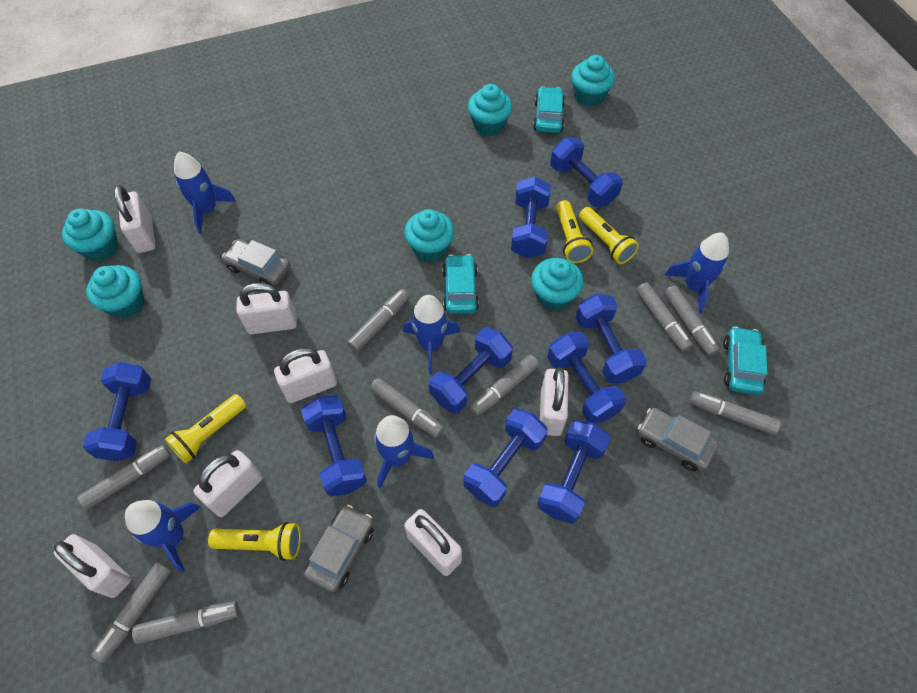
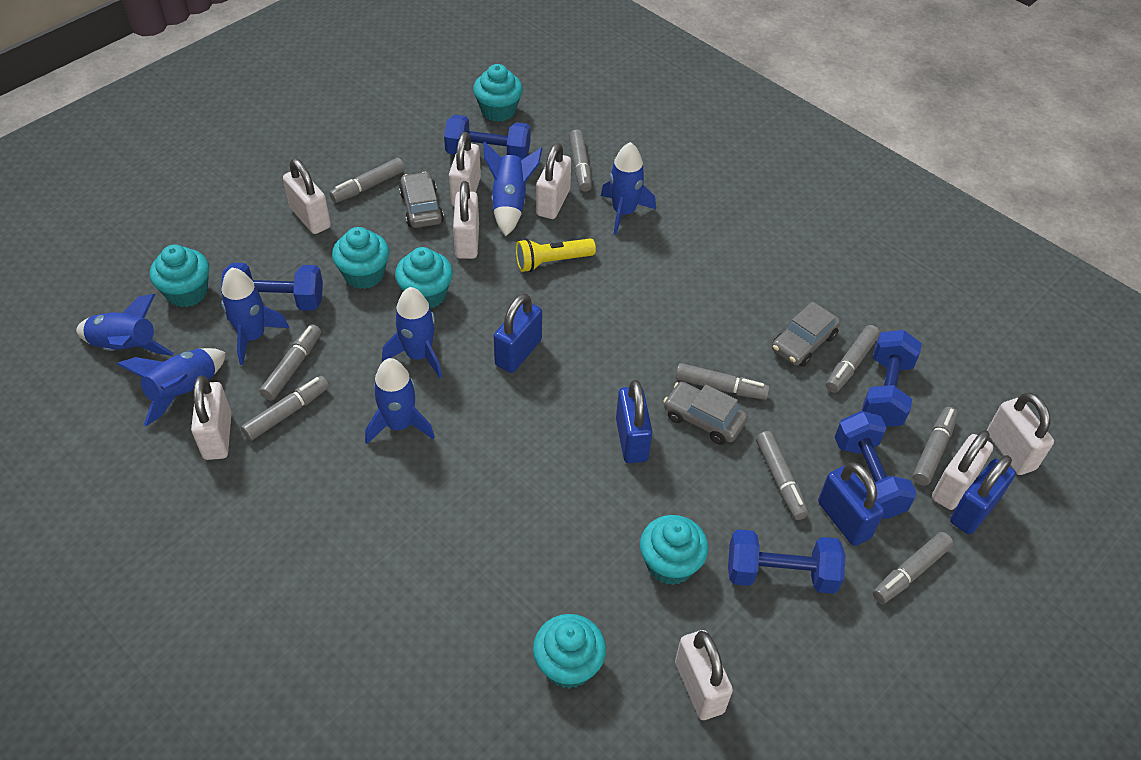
blue dumbbell: 9 -> 5
blue padlock: 0 -> 4
blue rocket: 5 -> 7
turquoise car: 3 -> 0
white padlock: 7 -> 8
yellow flashlight: 4 -> 1

